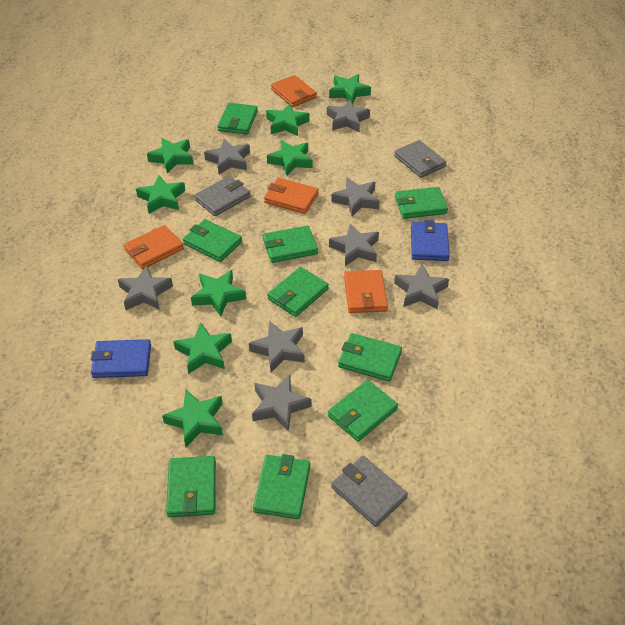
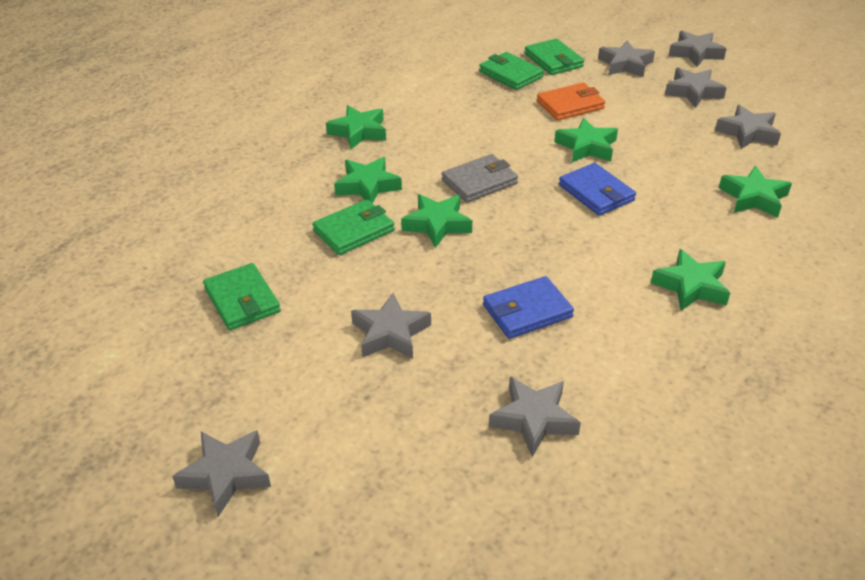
green star: 8 -> 6
green wallet: 9 -> 4
grey star: 8 -> 7
grey wallet: 3 -> 1
orange wallet: 4 -> 1

